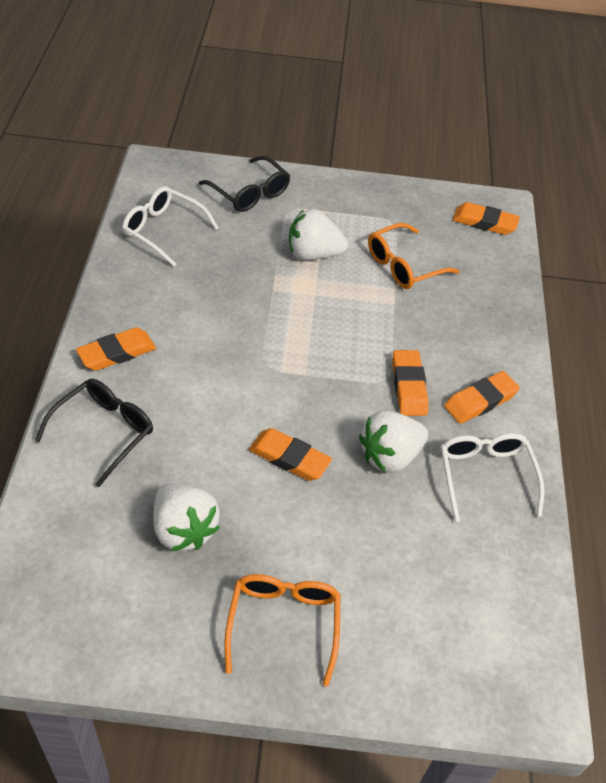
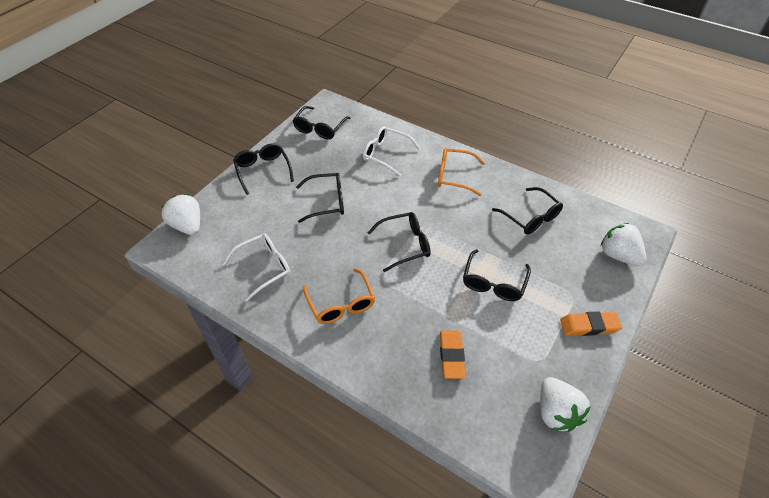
black glasses: 2 -> 6
orange eraser: 5 -> 2

